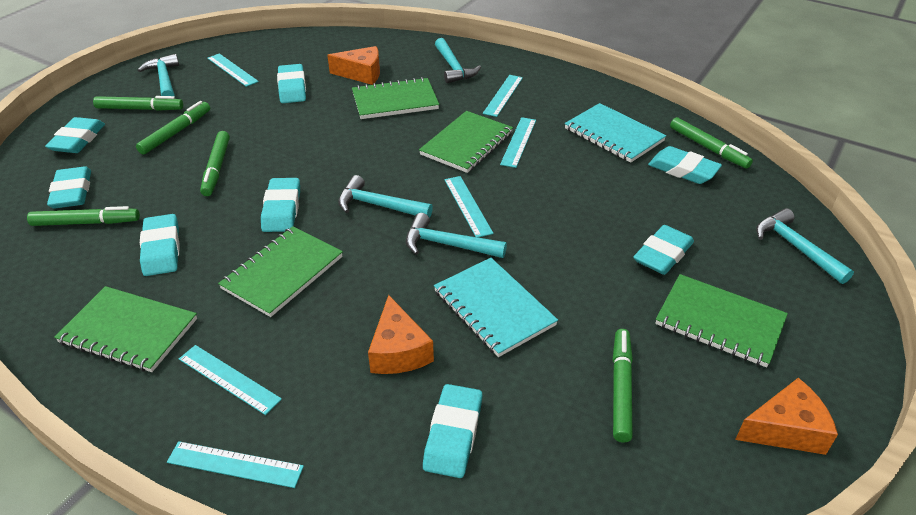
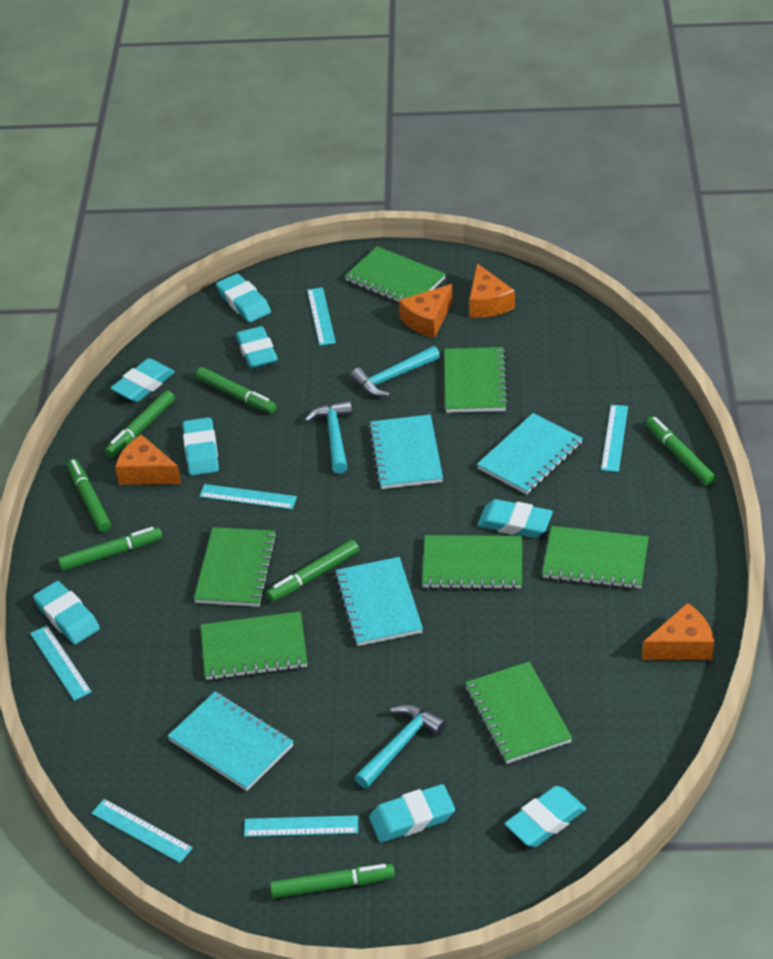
green marker: 6 -> 7
green notebook: 5 -> 7
orange cheese: 3 -> 4
turquoise hammer: 5 -> 3
turquoise notebook: 2 -> 4

